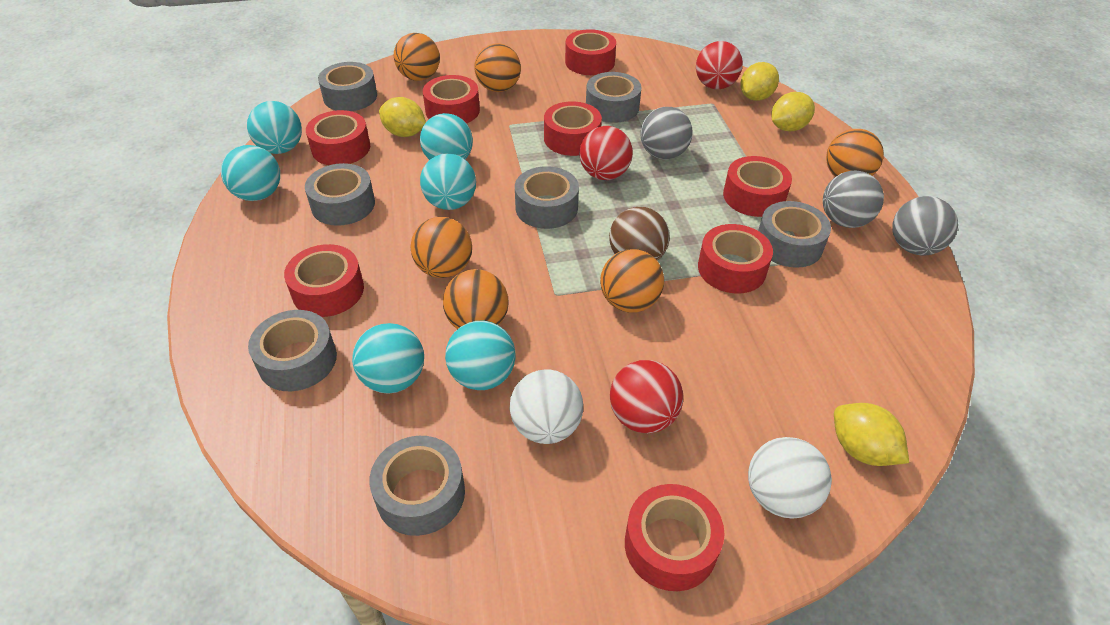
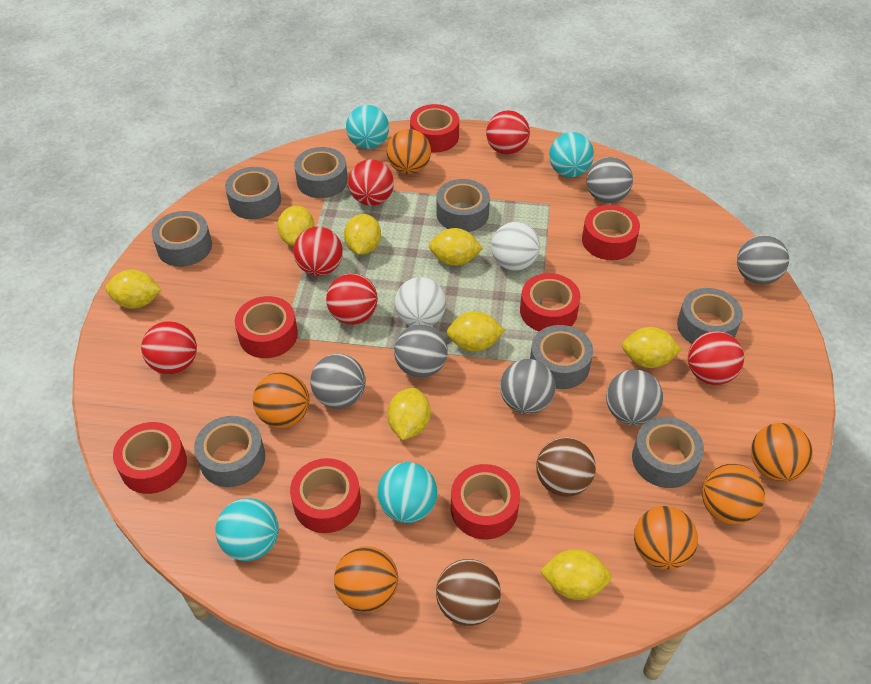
brown ball: 1 -> 2
grey ball: 3 -> 6
grey tape: 7 -> 8
red ball: 3 -> 6
red tape: 8 -> 7
turquoise ball: 6 -> 4
yellow lemon: 4 -> 8

